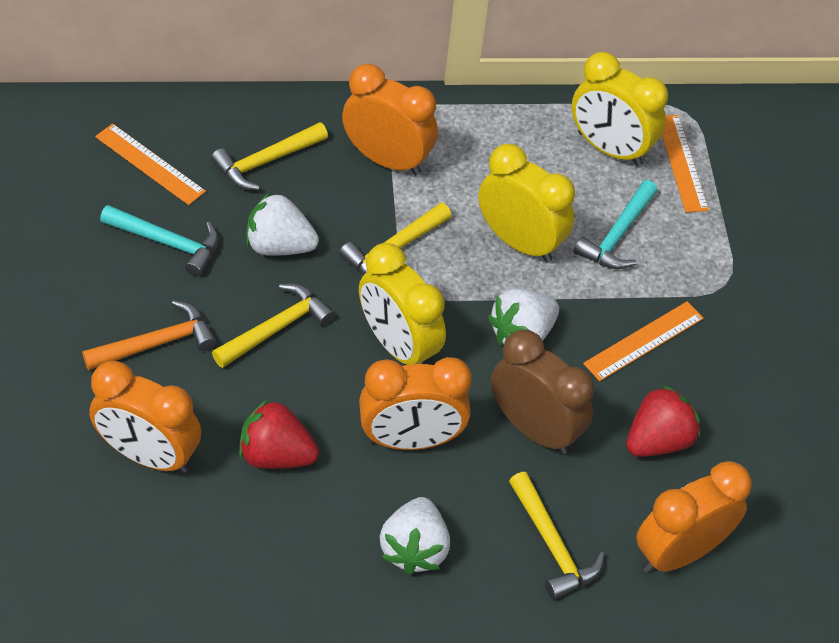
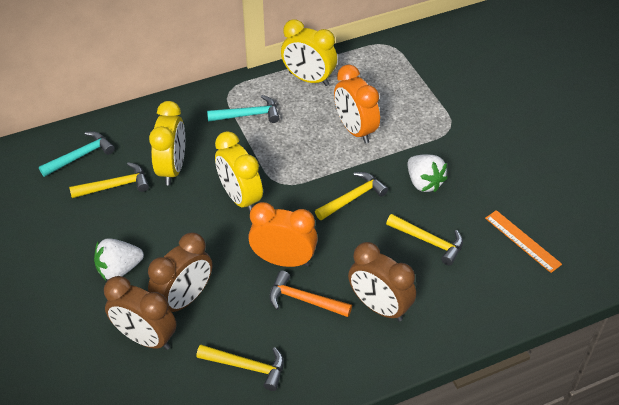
brown clock: 1 -> 3
orange clock: 4 -> 2
orange ruler: 3 -> 1
red strawberry: 2 -> 0
white strawberry: 3 -> 2

